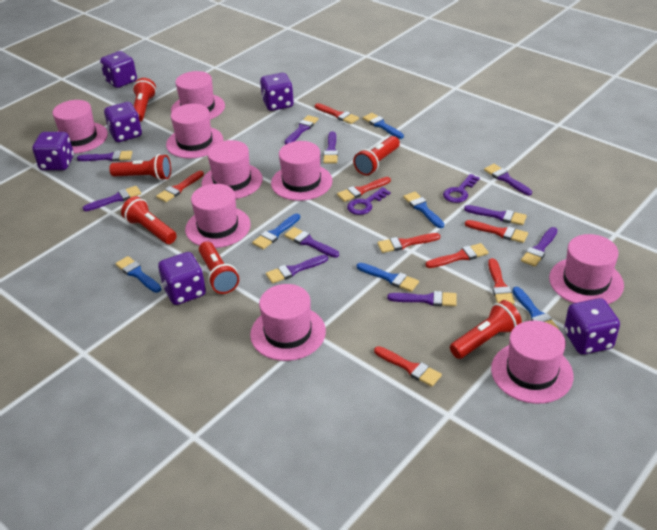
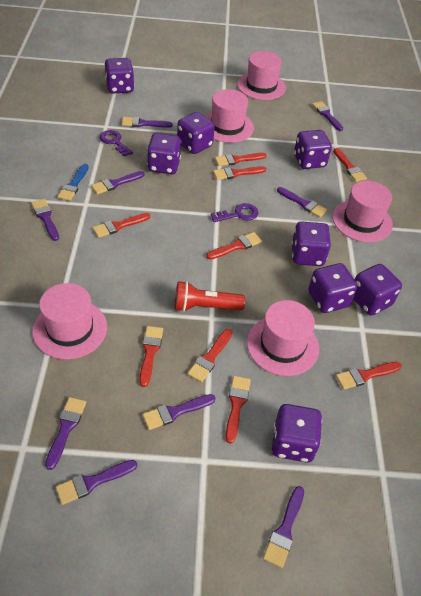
blue brush: 6 -> 1
pink hat: 9 -> 5
purple brush: 10 -> 9
purple dice: 6 -> 8
red brush: 8 -> 9
red flashlight: 6 -> 1

